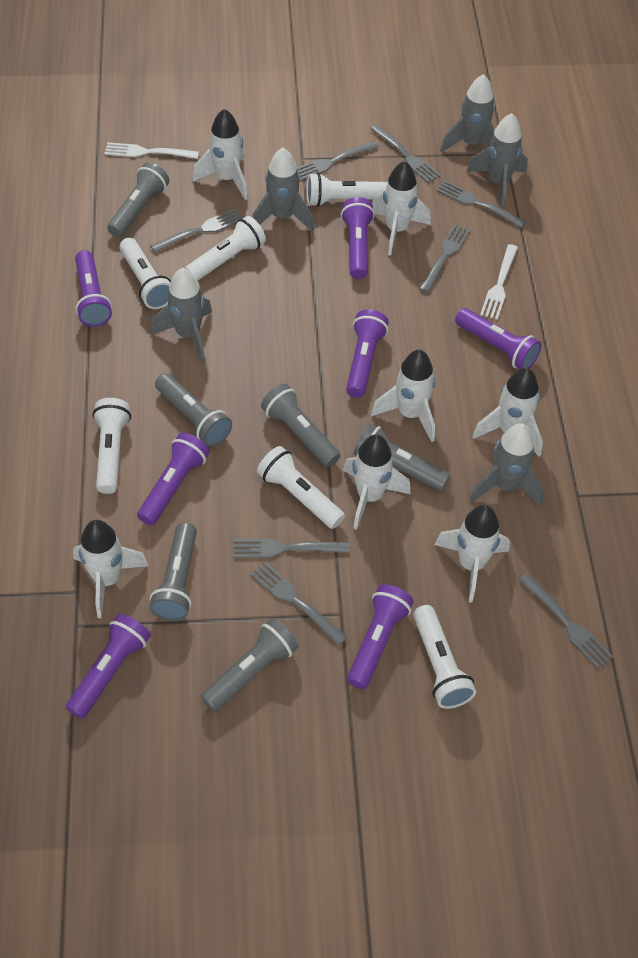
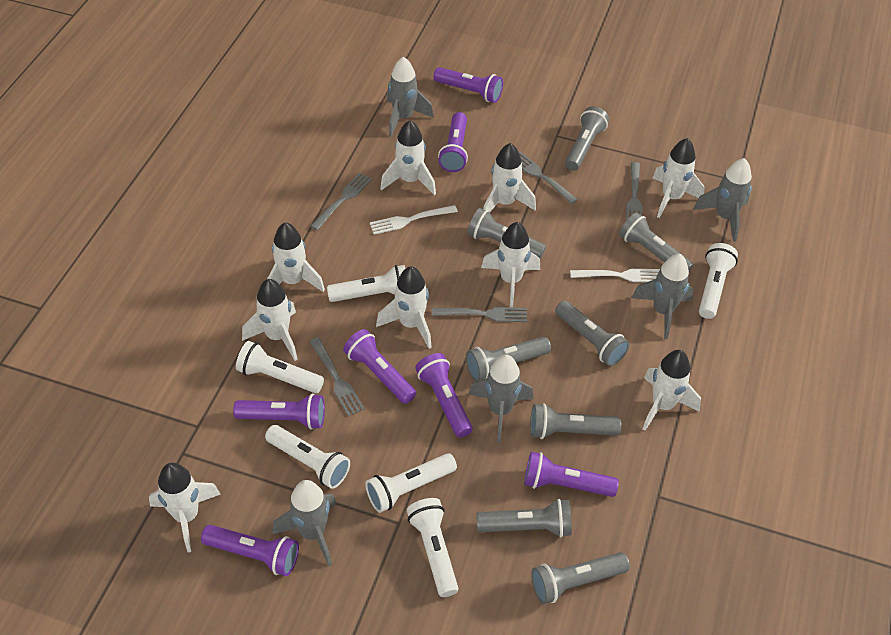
grey flashlight: 6 -> 8
grey fork: 8 -> 5
white rocket: 7 -> 9

